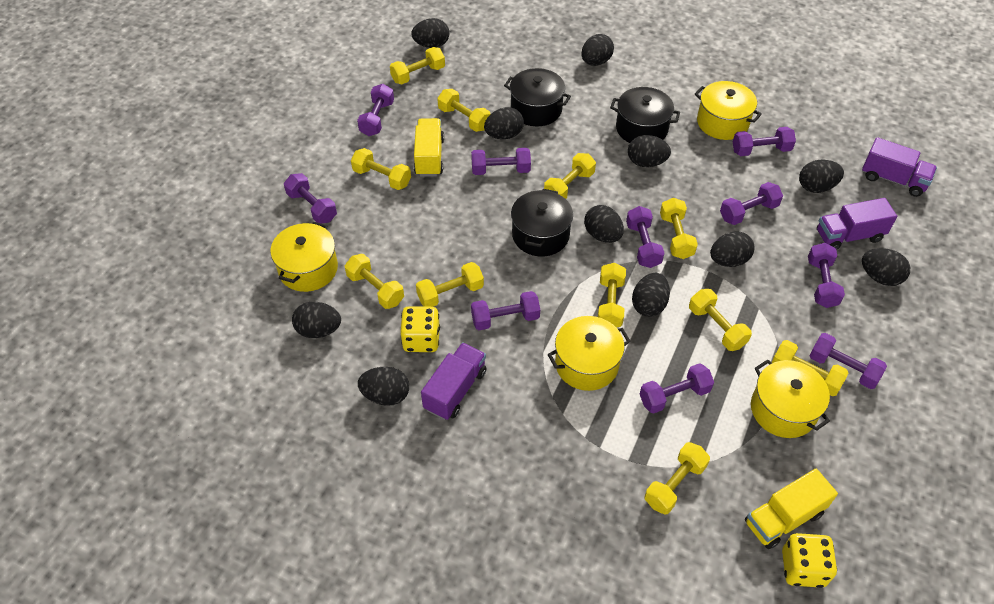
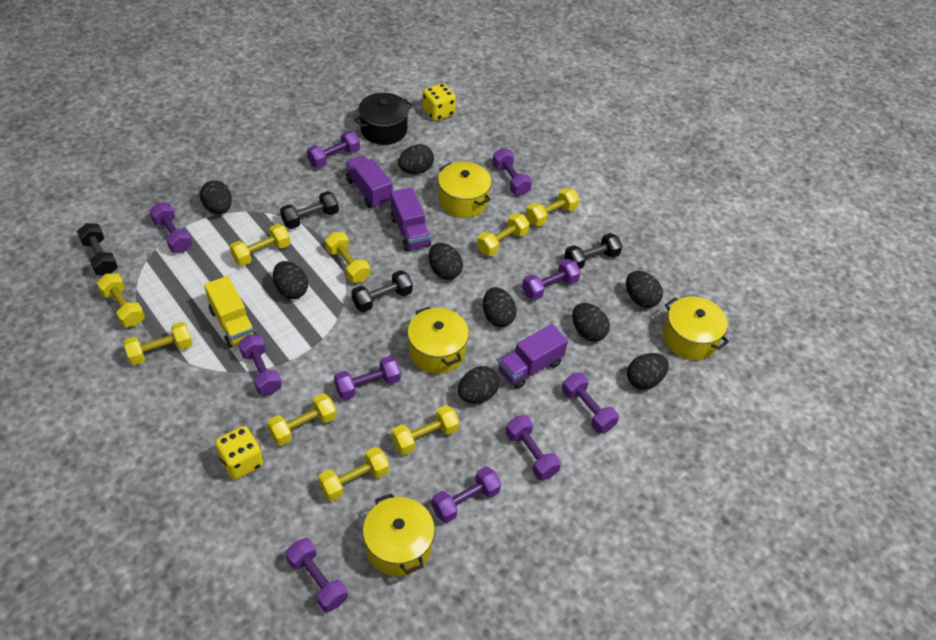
black dumbbell: 0 -> 4
black egg: 11 -> 9
black pot: 3 -> 1
yellow dumbbell: 11 -> 9
yellow truck: 2 -> 1

